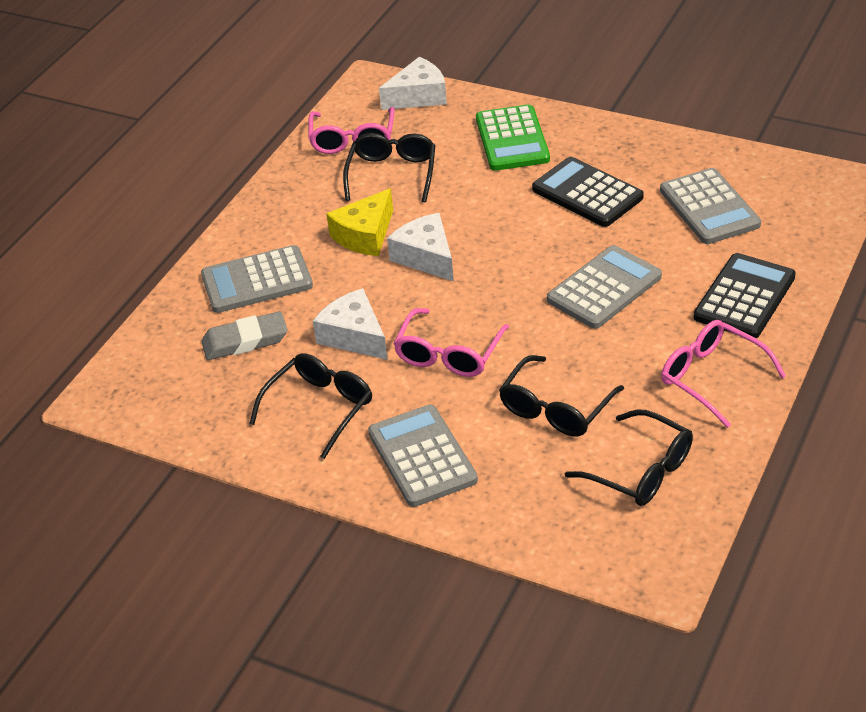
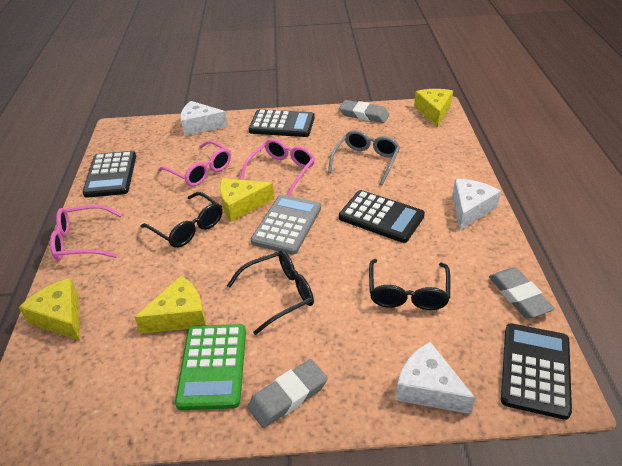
black calculator: 2 -> 4
black glasses: 4 -> 3
grey calculator: 4 -> 1
grey eraser: 1 -> 3
grey glasses: 0 -> 1
yellow cheese: 1 -> 4

